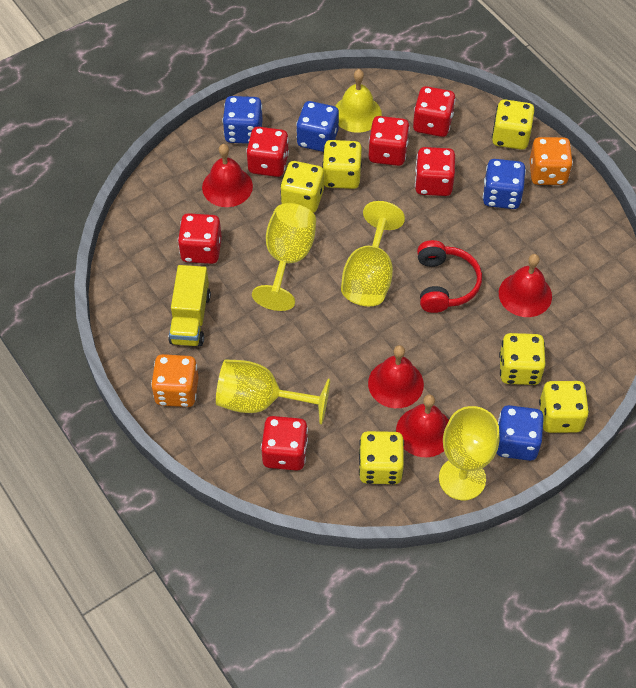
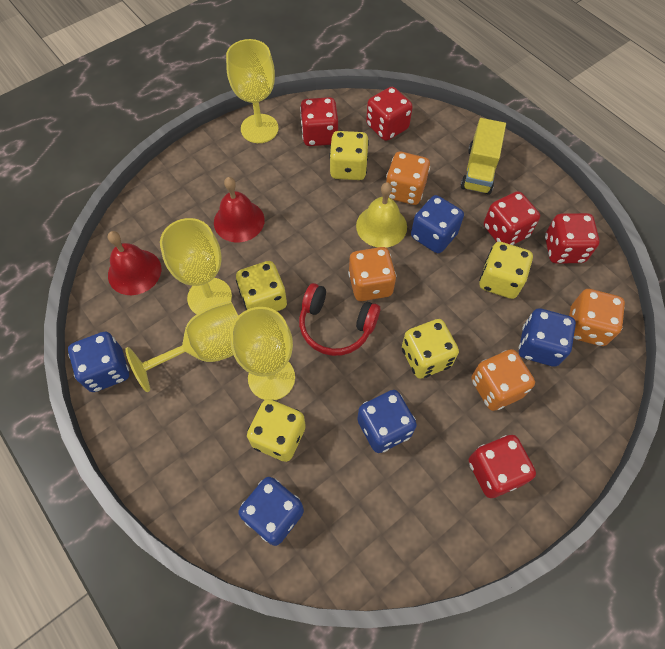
blue dice: 4 -> 5
orange dice: 2 -> 4
red bell: 4 -> 2
red dice: 6 -> 5
yellow dice: 6 -> 5

